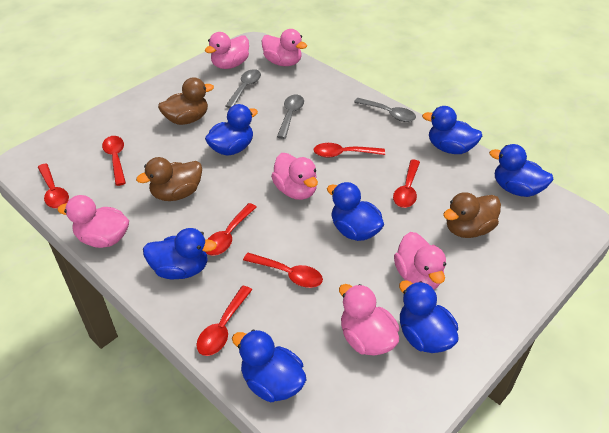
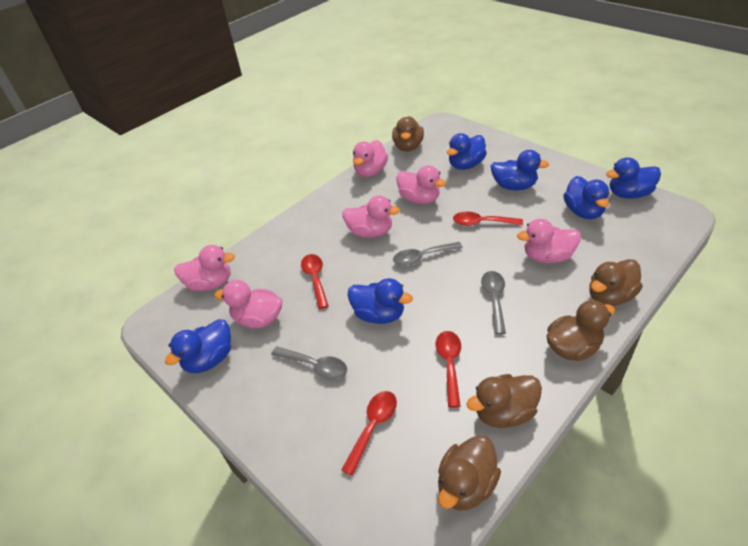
blue duck: 7 -> 6
brown duck: 3 -> 5
red spoon: 7 -> 4

